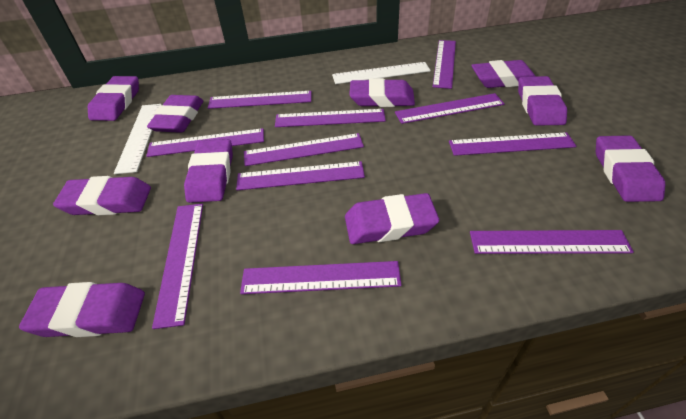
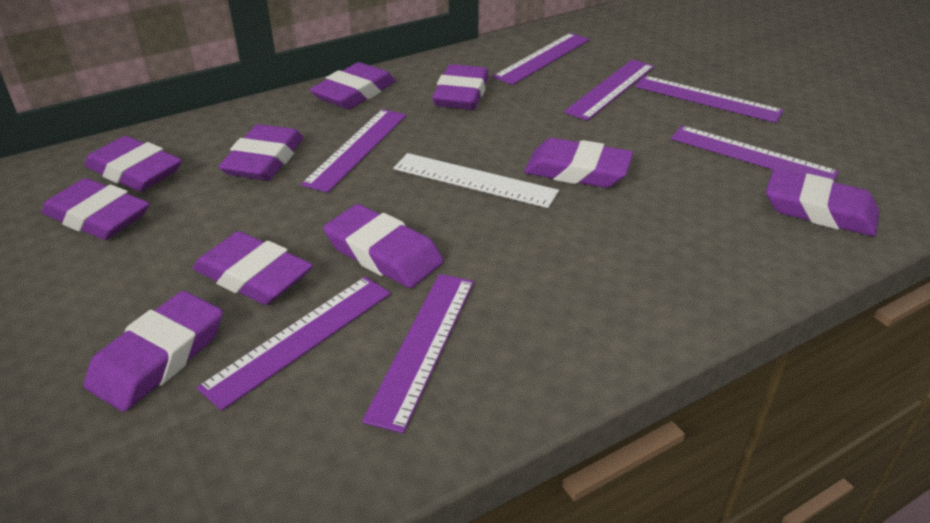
purple ruler: 11 -> 7
white ruler: 2 -> 1

